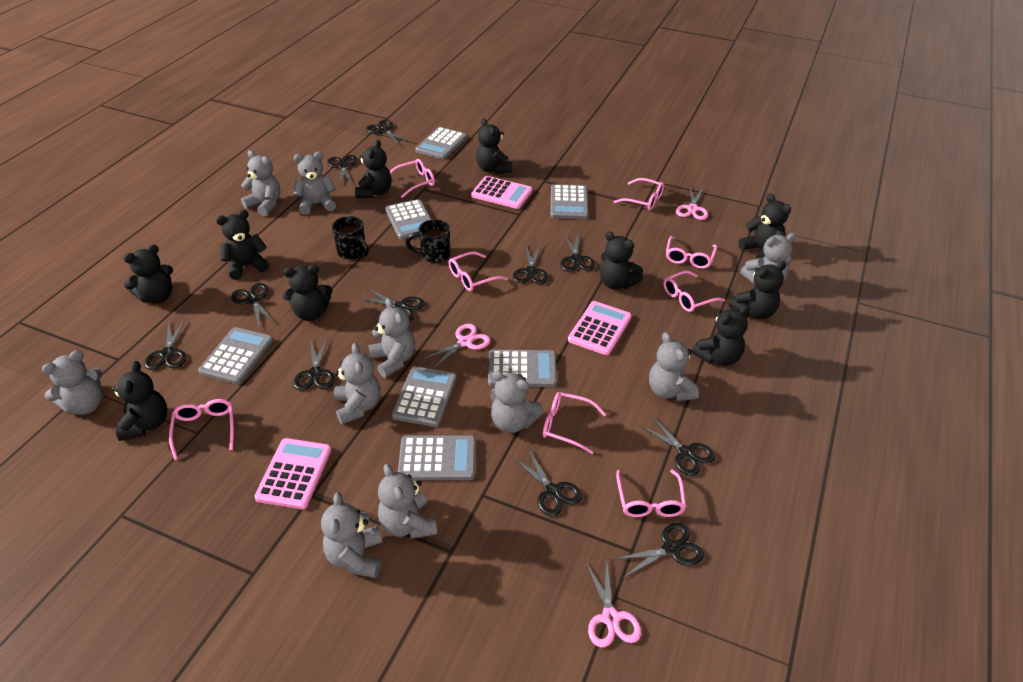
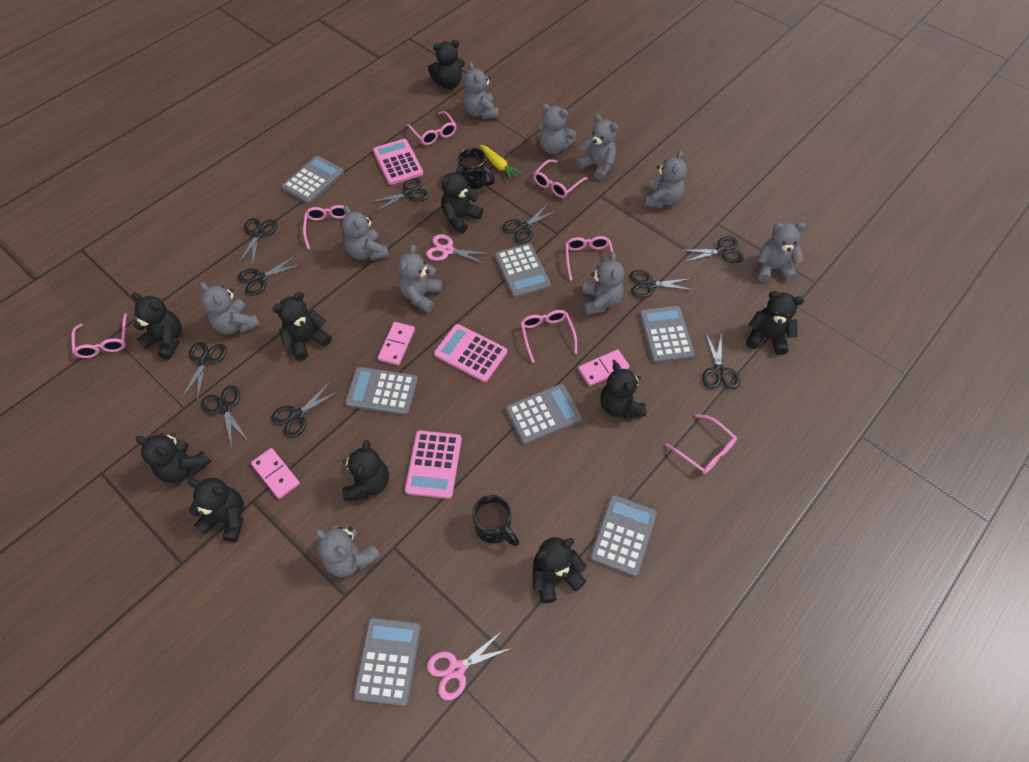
black scissors: 11 -> 10
pink domino: 0 -> 3
pink glasses: 8 -> 7
pink scissors: 3 -> 2
yellow carrot: 0 -> 1

